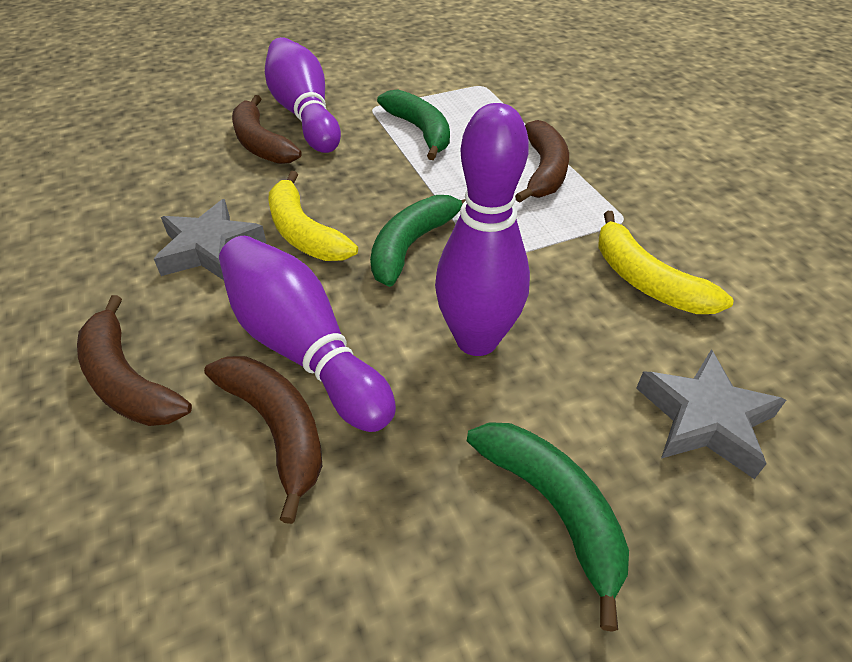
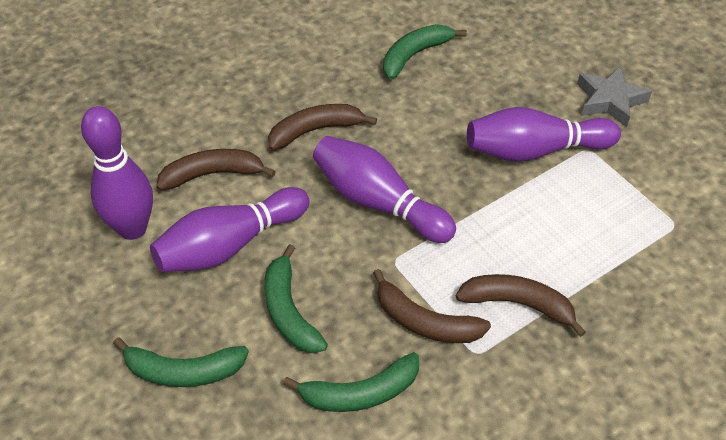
green banana: 3 -> 4
grey star: 2 -> 1
purple bowling pin: 3 -> 4
yellow banana: 2 -> 0

